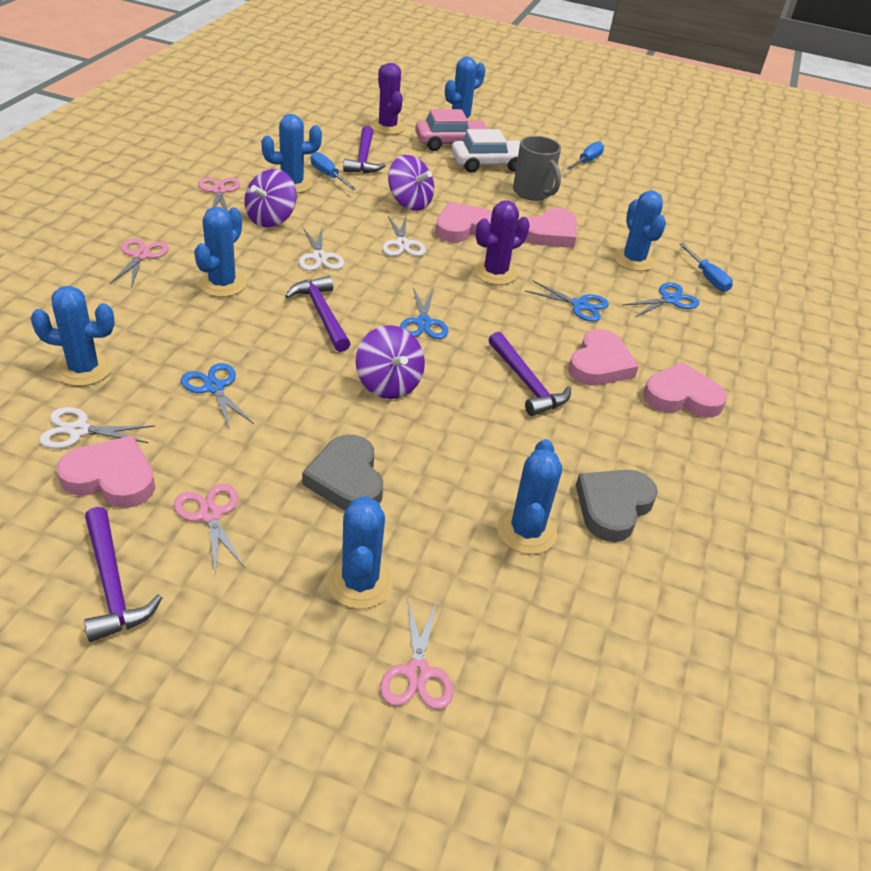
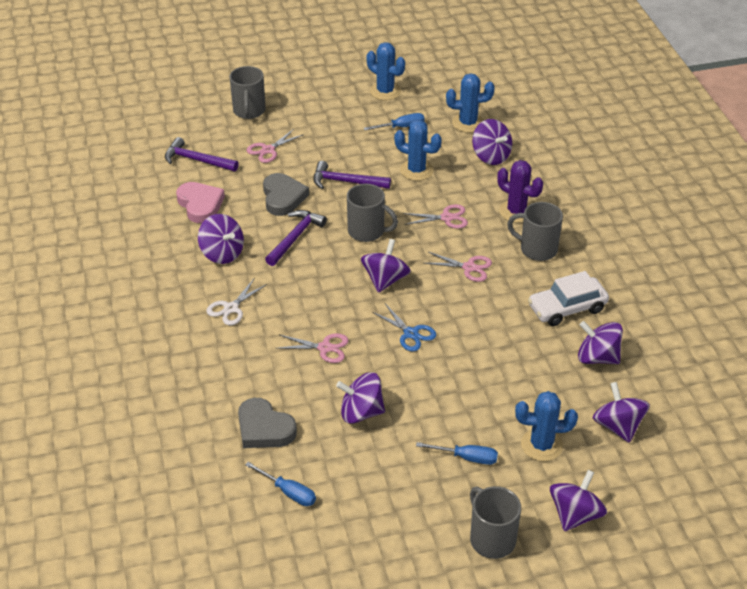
blue cactus: 7 -> 4
blue scissors: 4 -> 1
grey mug: 1 -> 4
pink car: 1 -> 0
pink heart: 5 -> 1
purple cactus: 2 -> 1
purple hammer: 4 -> 3
purple spinning top: 3 -> 7
white scissors: 3 -> 1

